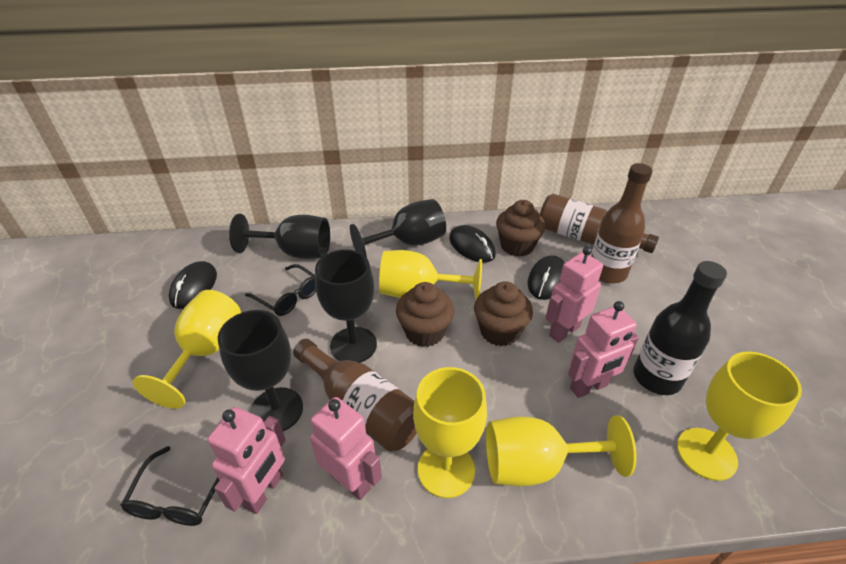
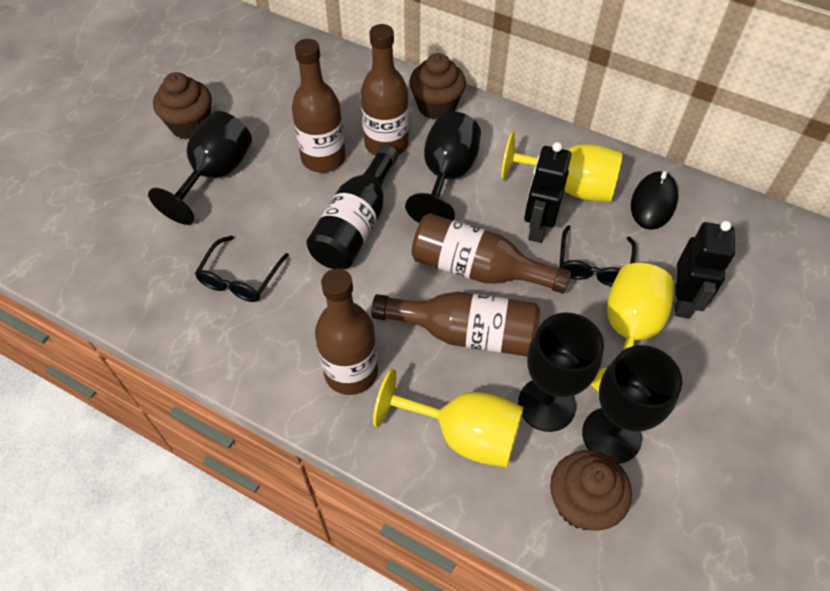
black mouse: 3 -> 1
black robot: 0 -> 2
brown bottle: 3 -> 5
pink robot: 4 -> 0
yellow goblet: 5 -> 3

